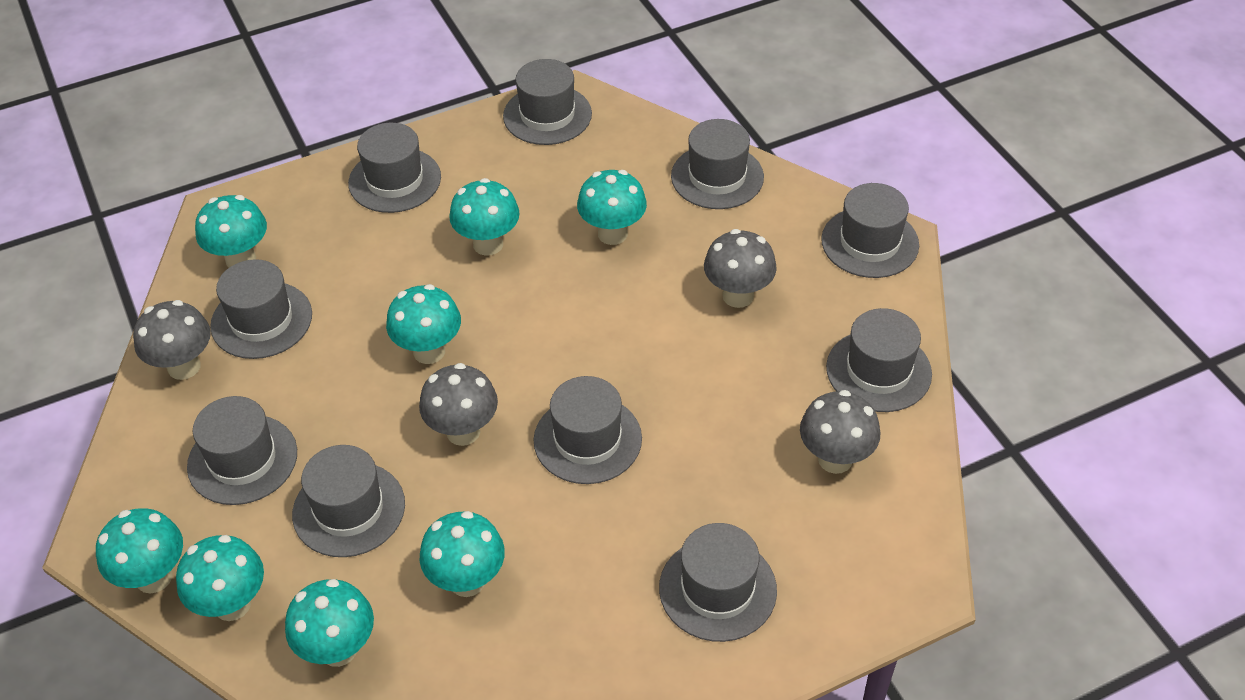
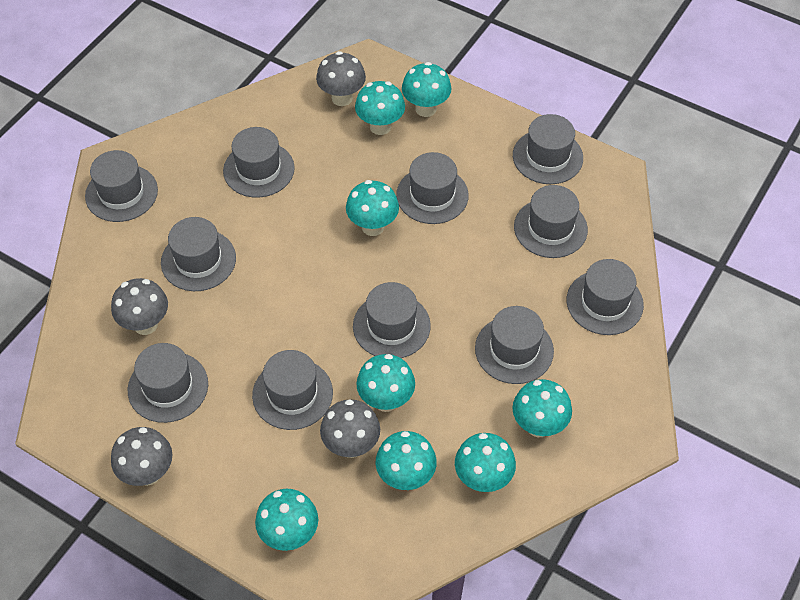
grey hat: 10 -> 11

